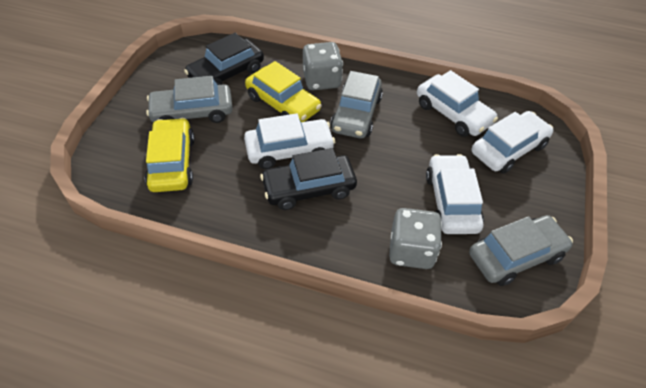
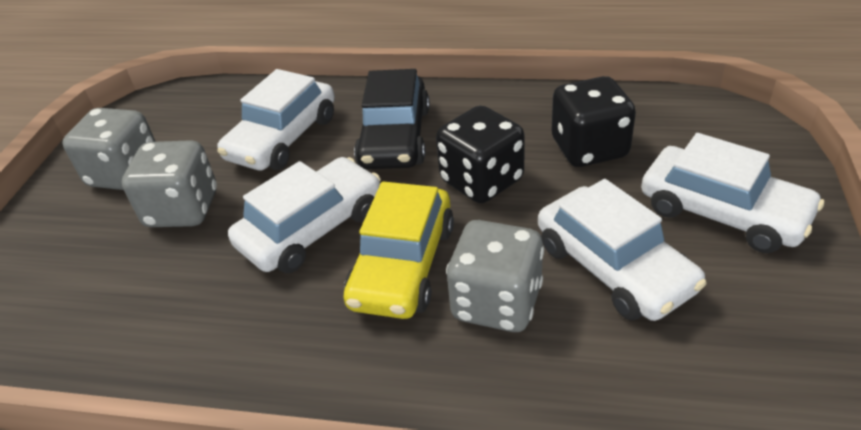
black car: 2 -> 1
black dice: 0 -> 2
grey car: 3 -> 0
grey dice: 2 -> 3
yellow car: 2 -> 1

